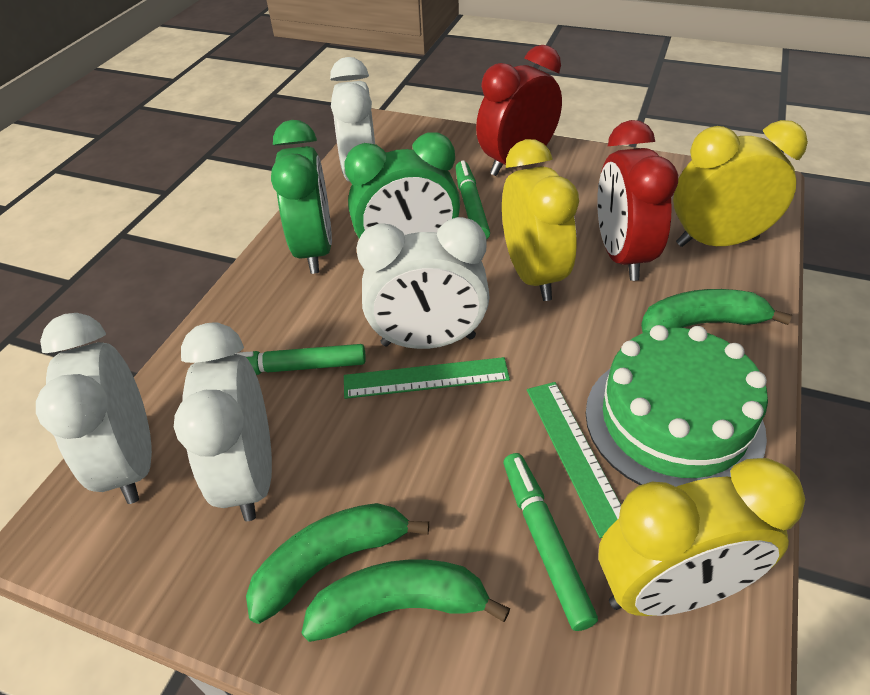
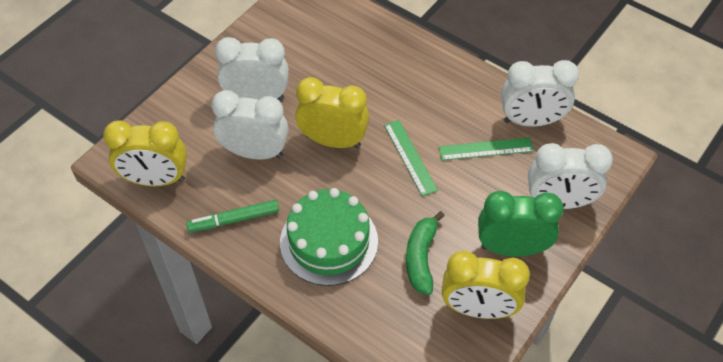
green banana: 3 -> 1
green clock: 2 -> 1
green marker: 3 -> 1
red clock: 2 -> 0

